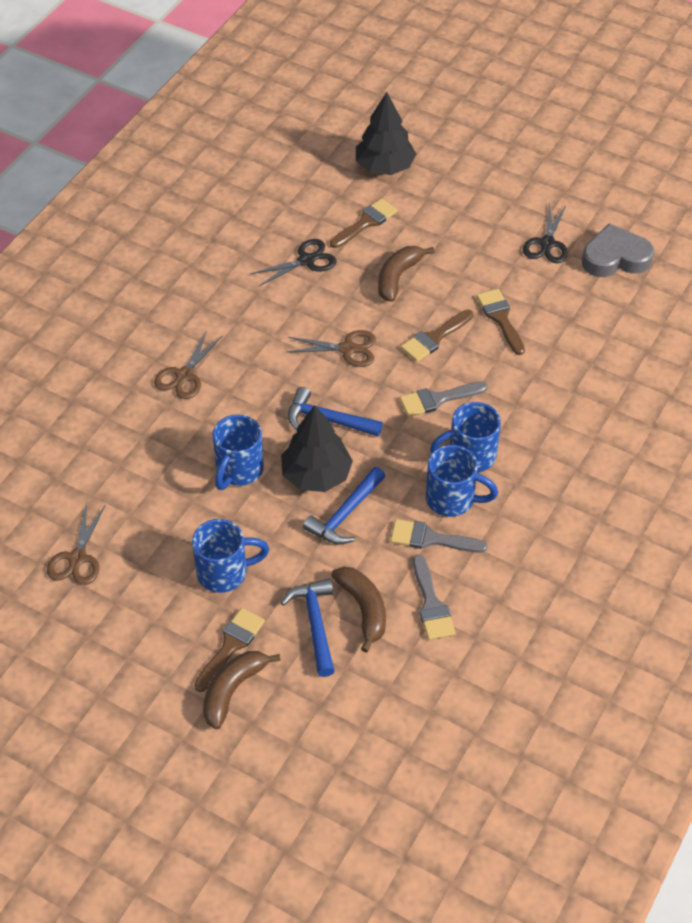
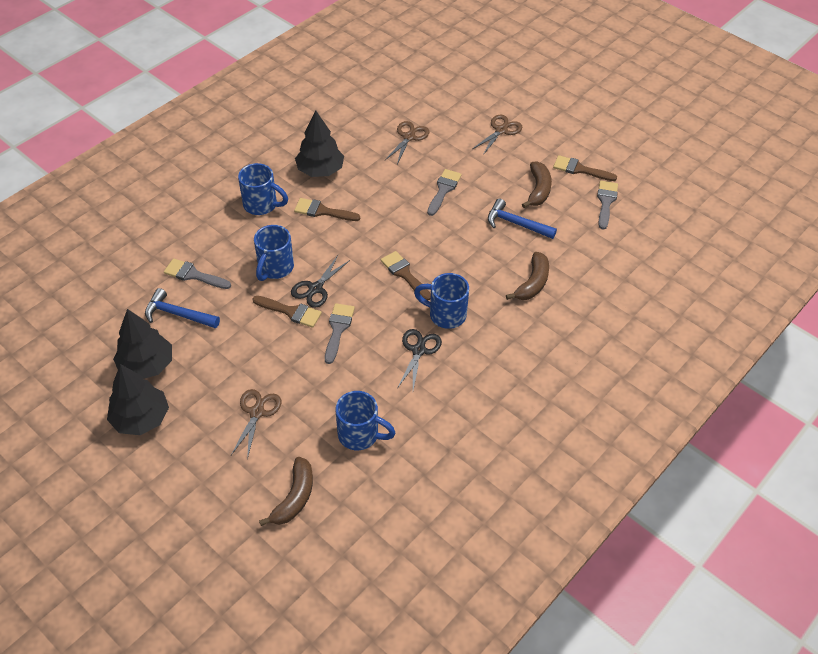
black tree: 2 -> 3
blue hammer: 3 -> 2
grey brush: 3 -> 4
grey heart: 1 -> 0

